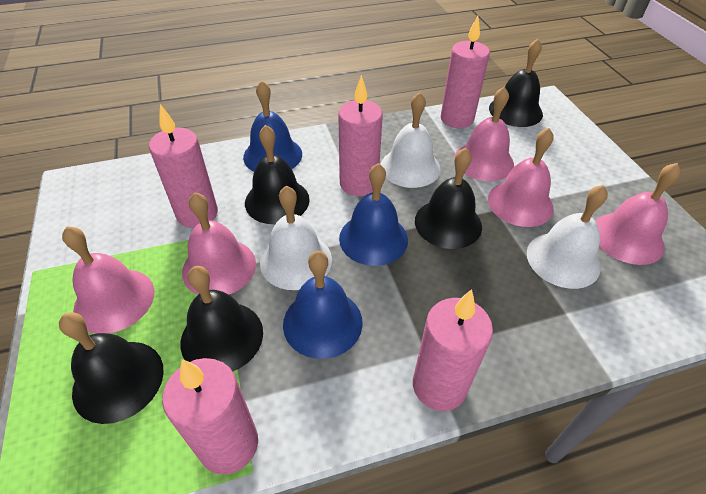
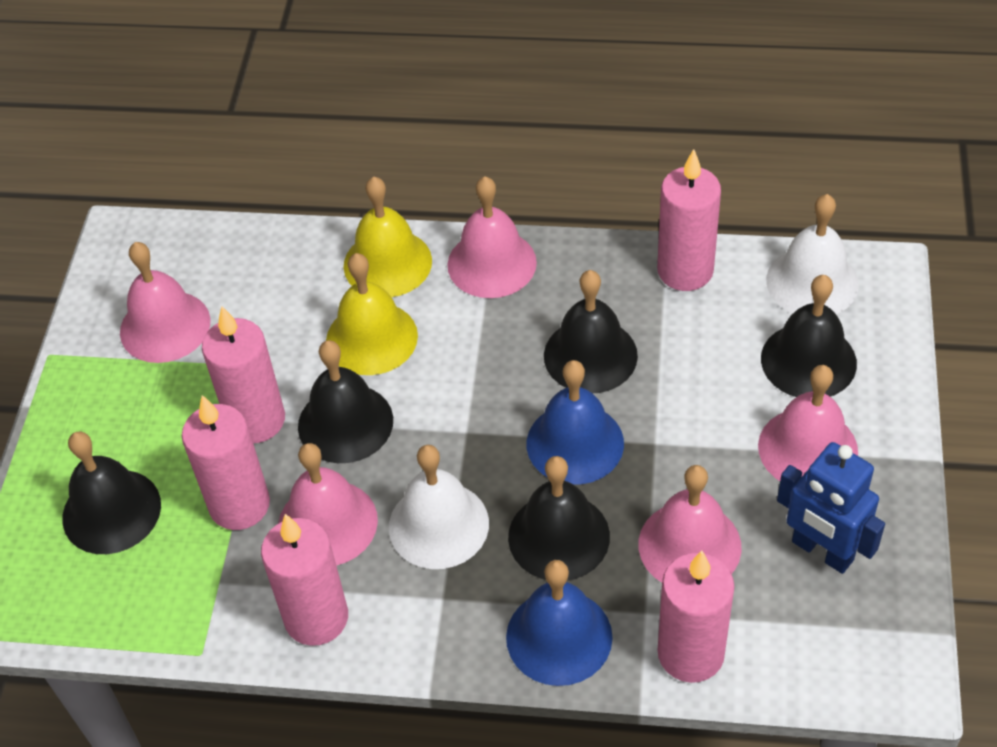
blue bell: 3 -> 2
blue robot: 0 -> 1
white bell: 3 -> 2
yellow bell: 0 -> 2

